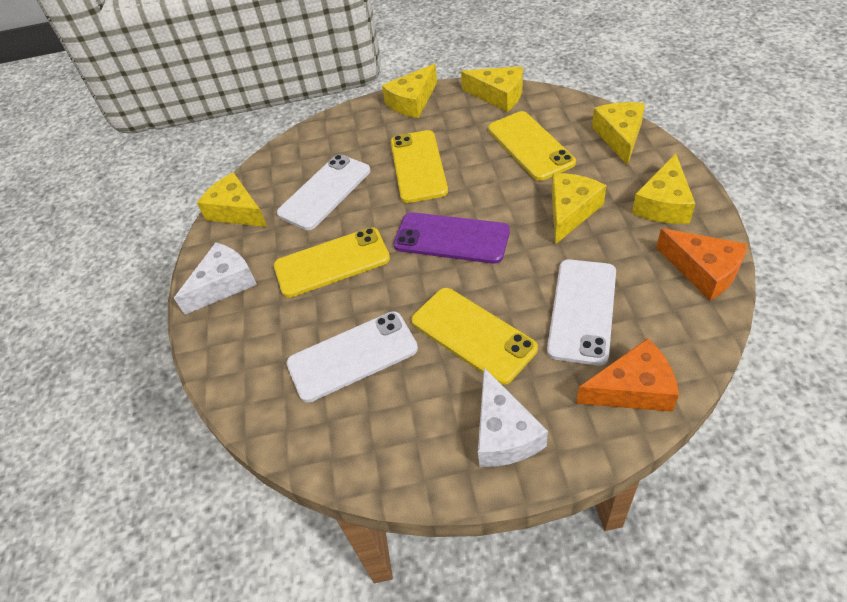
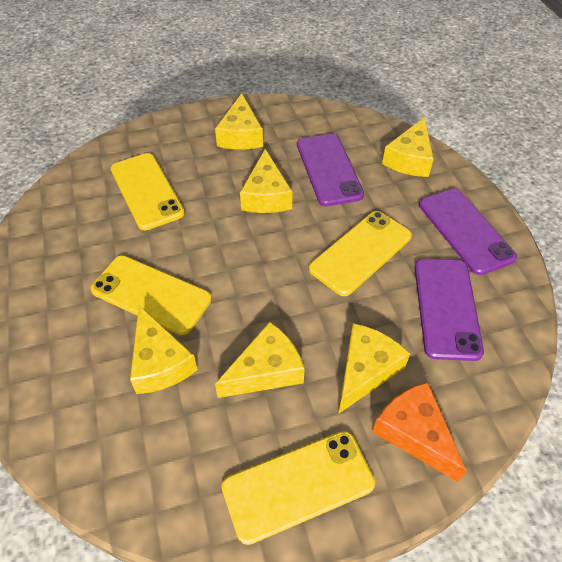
orange cheese: 2 -> 1
purple phone: 1 -> 3
white cheese: 2 -> 0
white phone: 3 -> 0

